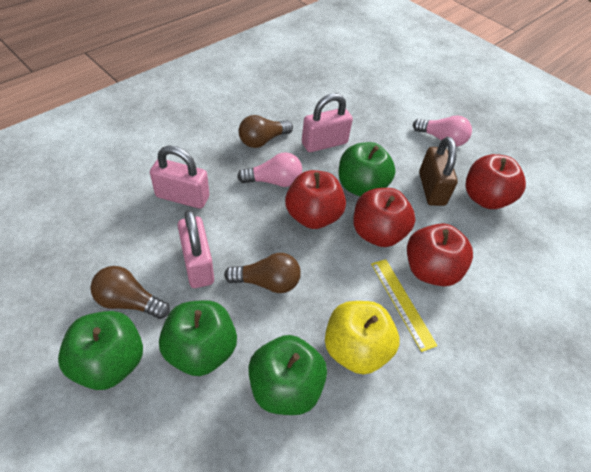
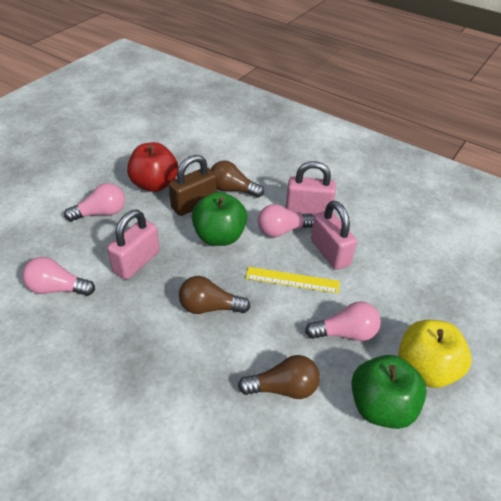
green apple: 4 -> 2
pink light bulb: 2 -> 4
red apple: 4 -> 1

